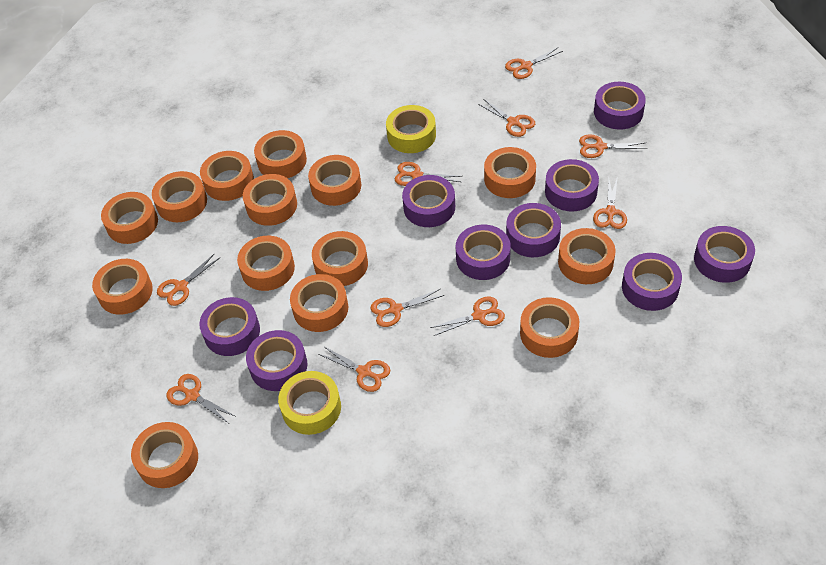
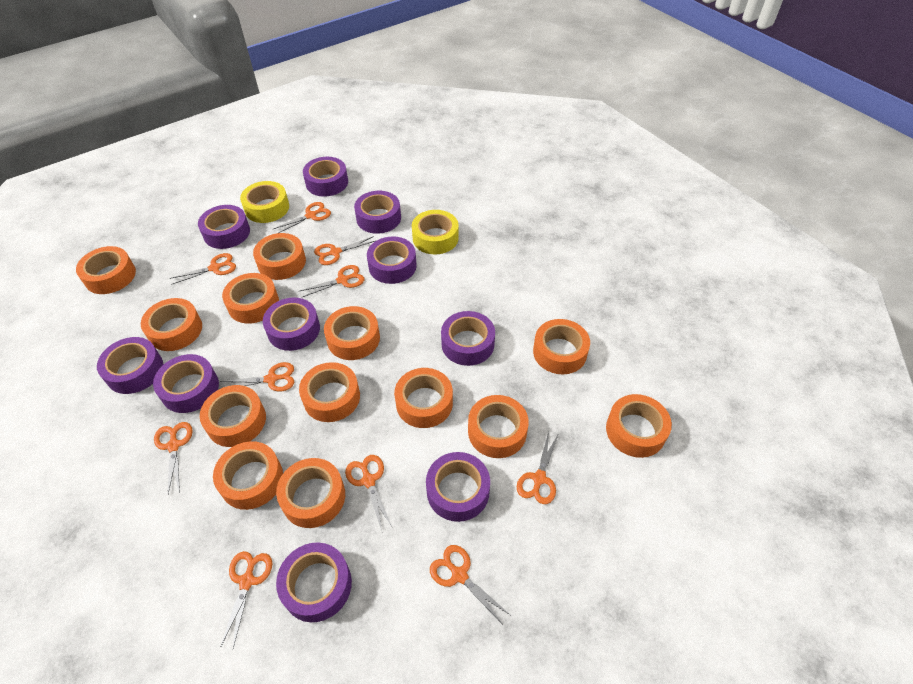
orange tape: 14 -> 13
purple tape: 9 -> 10

